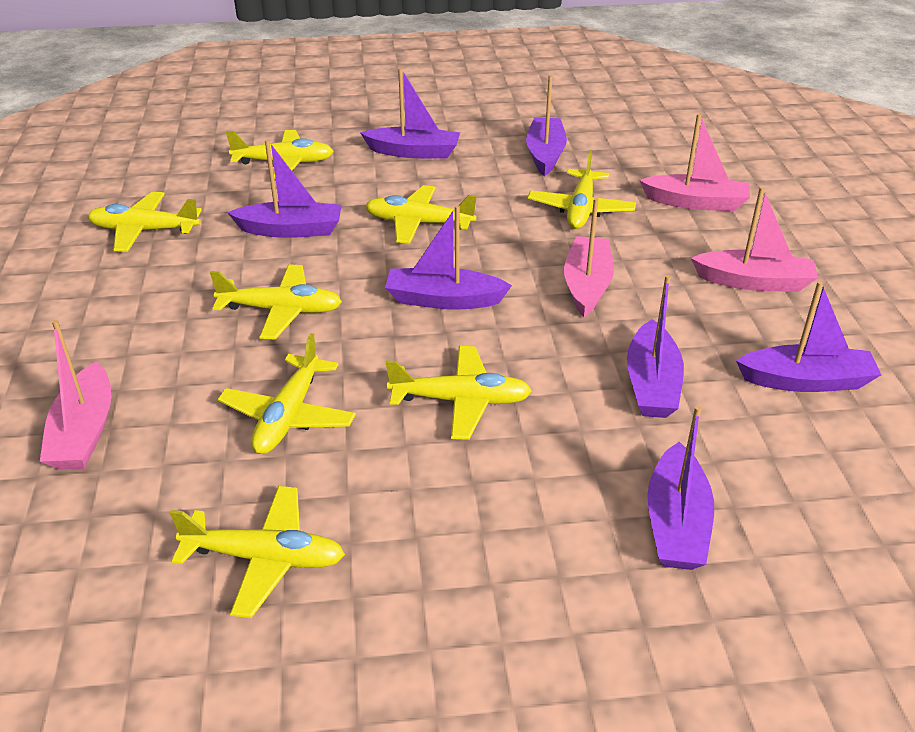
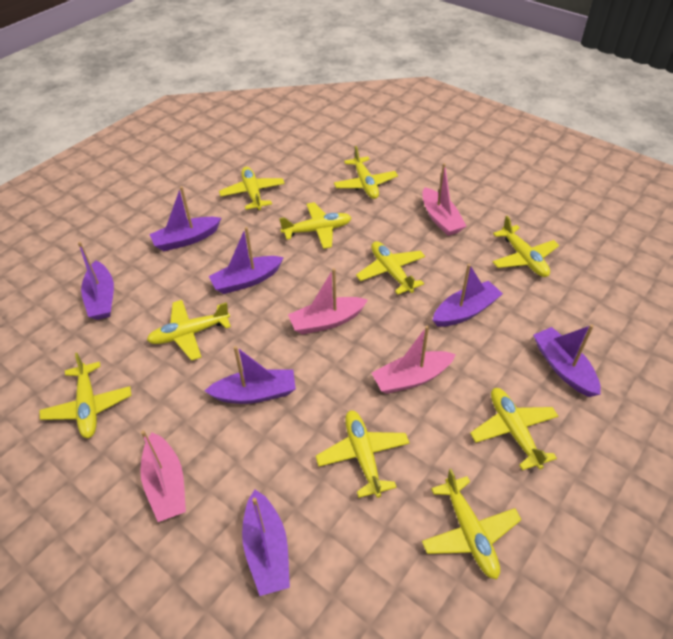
yellow plane: 8 -> 10

